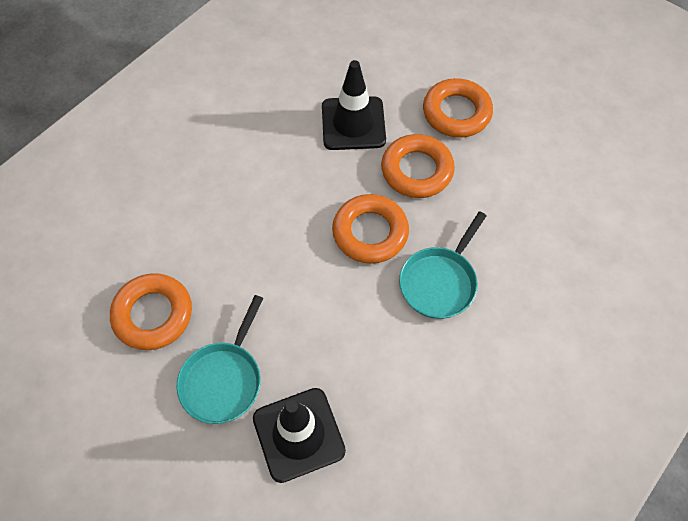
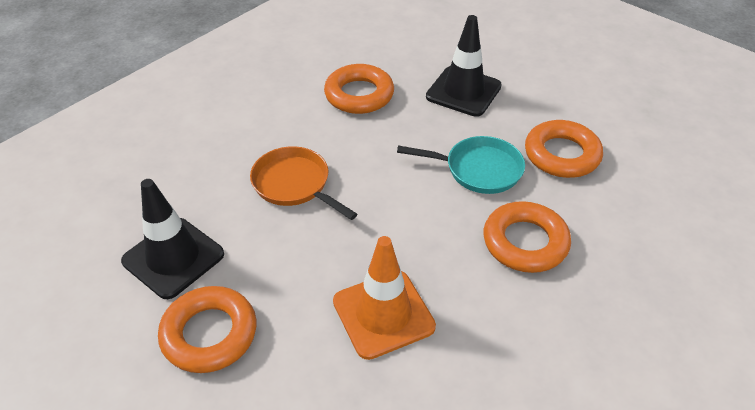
orange pan: 0 -> 1
orange traffic cone: 0 -> 1
turquoise pan: 2 -> 1

